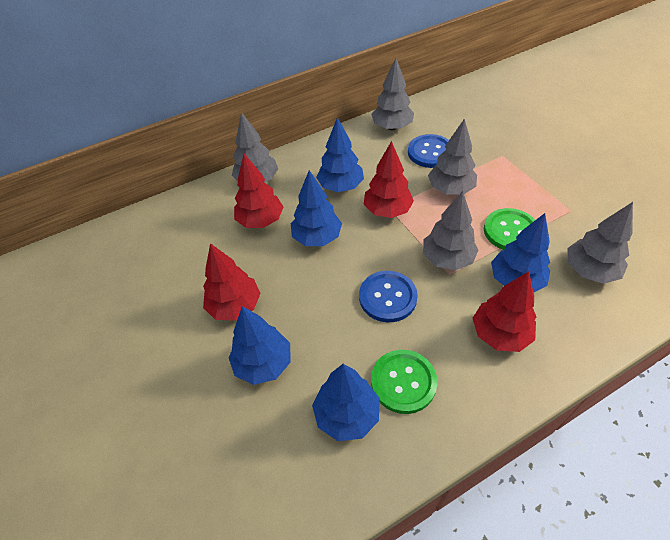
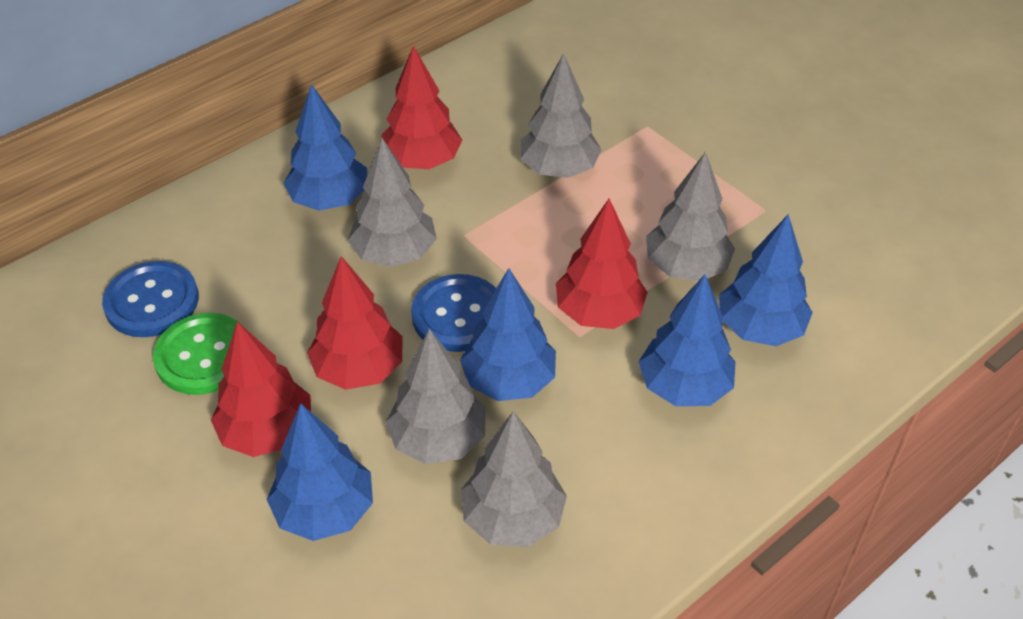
green button: 2 -> 1

